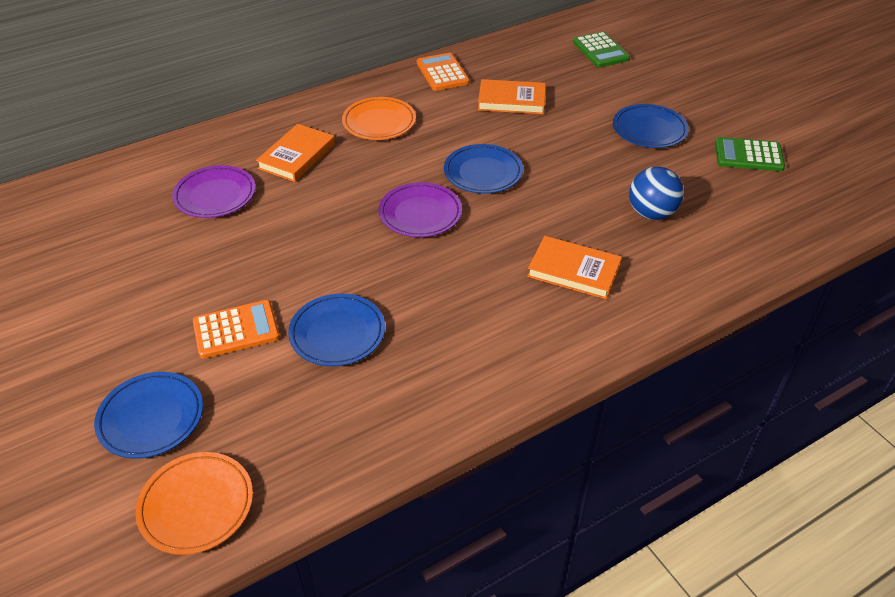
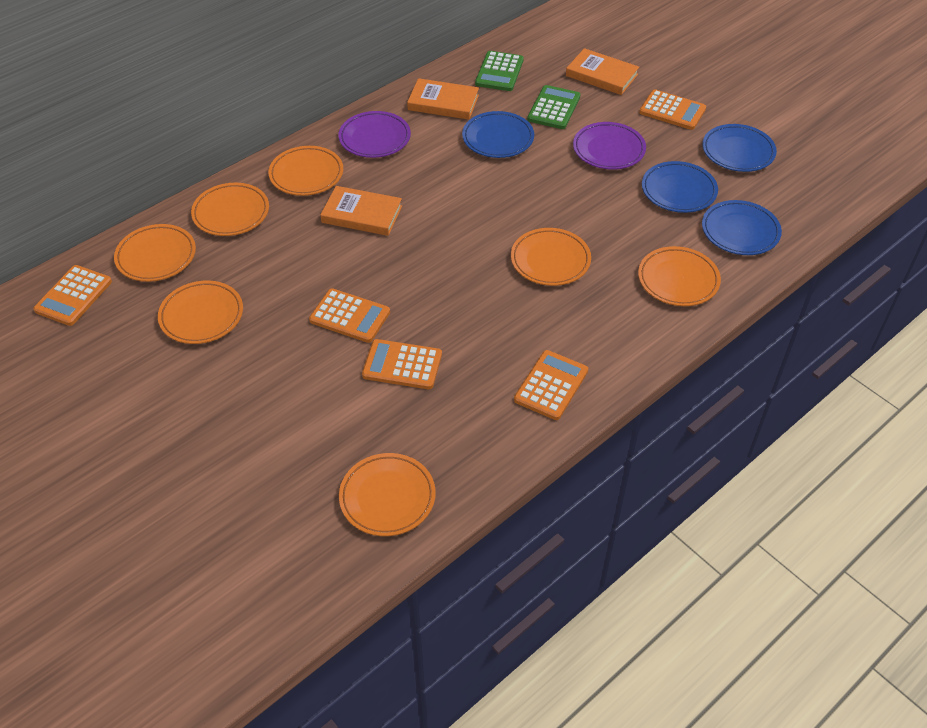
blue ball: 1 -> 0
orange calculator: 2 -> 5
orange plate: 2 -> 7

